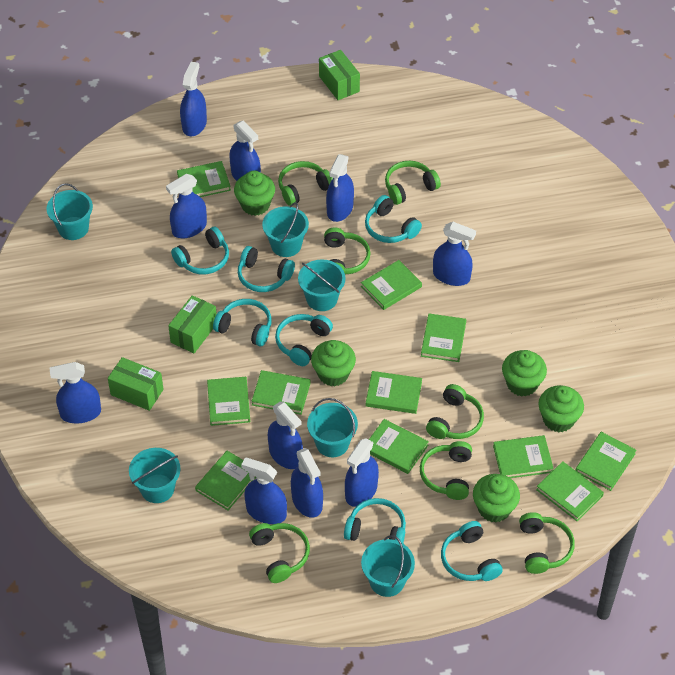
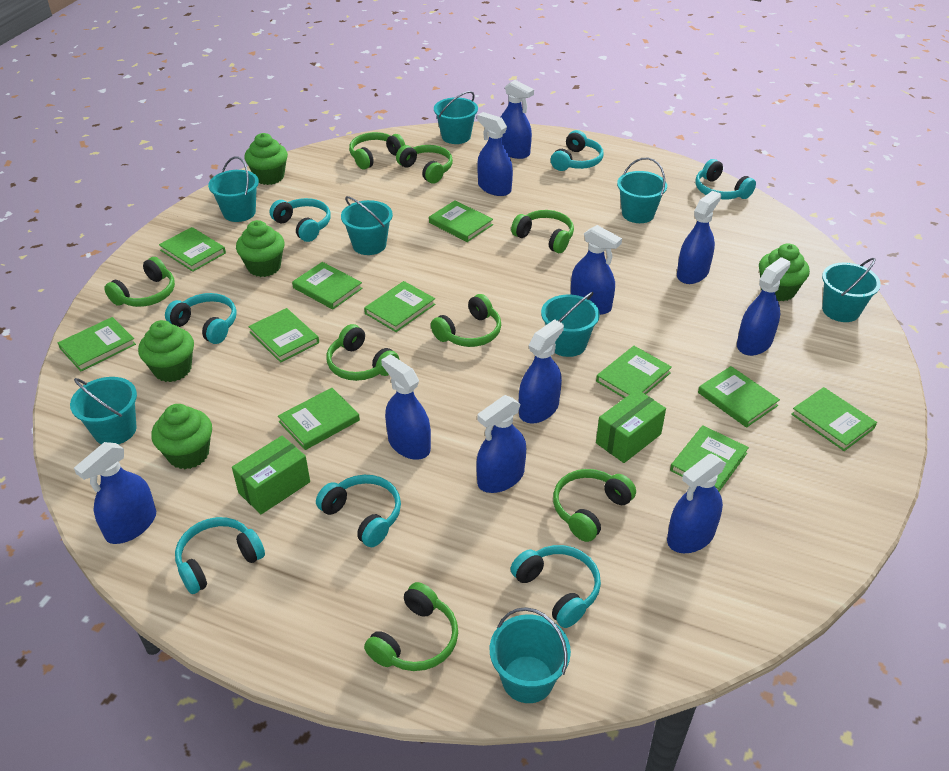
green box: 3 -> 2
green headphones: 7 -> 8
turquoise bucket: 6 -> 8

